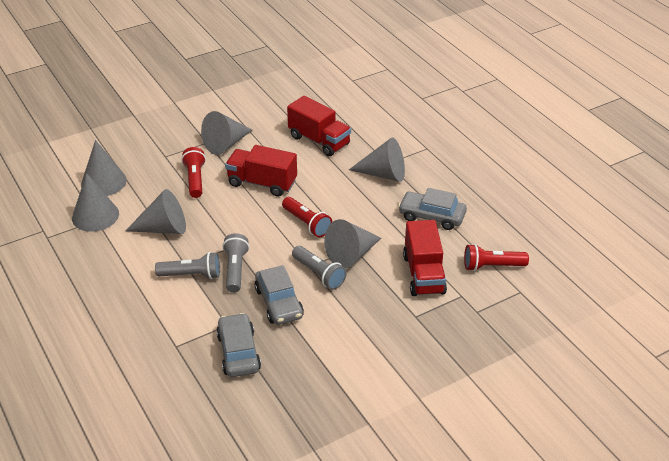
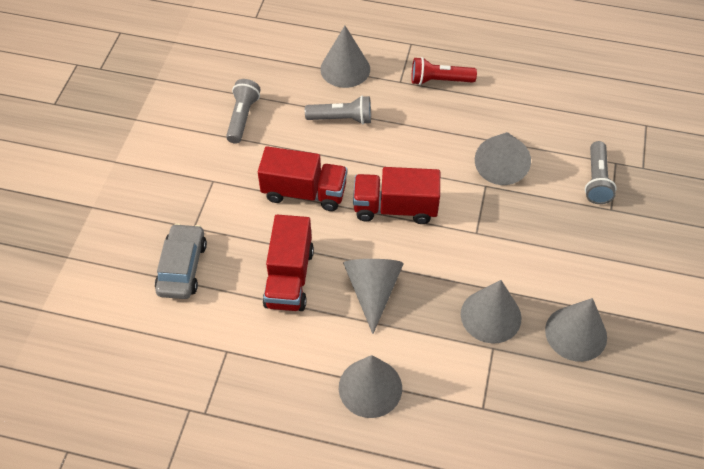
grey car: 3 -> 1
red flashlight: 3 -> 1

